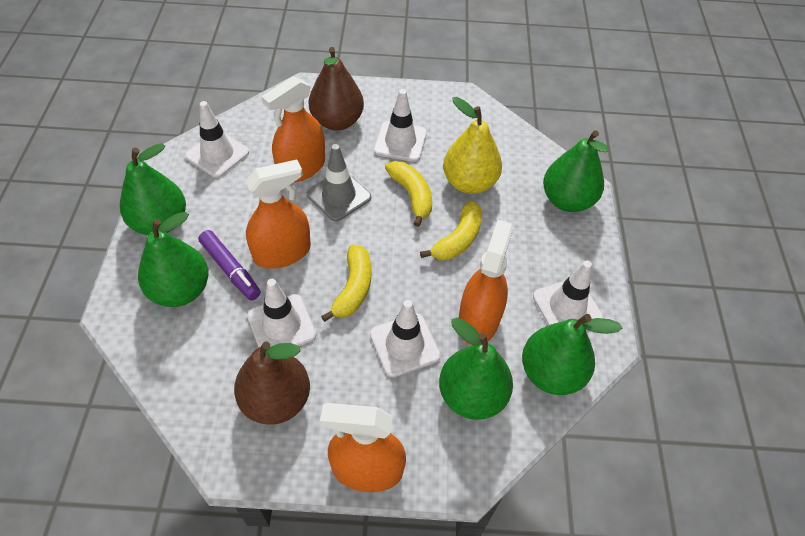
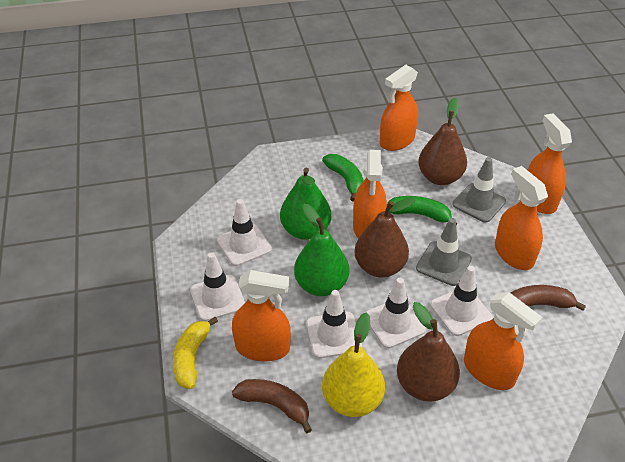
brown banana: 0 -> 2
brown pear: 2 -> 3
green banana: 0 -> 2
green pear: 5 -> 2
grey traffic cone: 1 -> 2
orange spray bottle: 4 -> 6
purple marker: 1 -> 0
yellow banana: 3 -> 1

